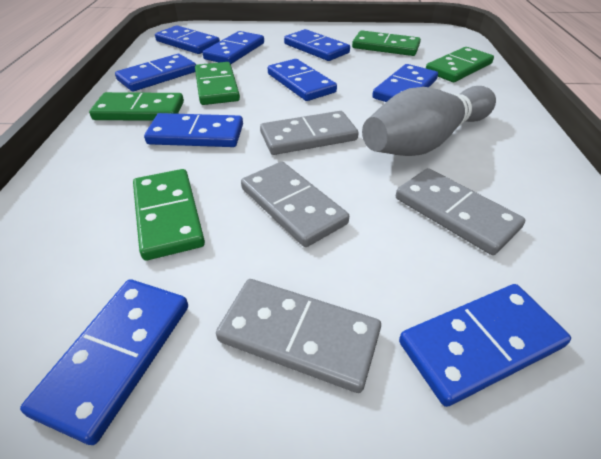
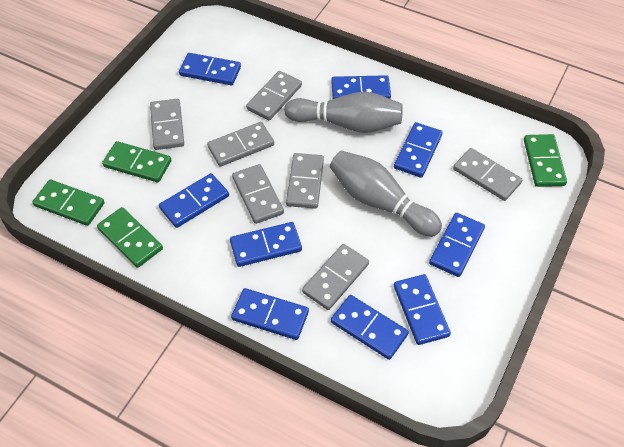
green domino: 5 -> 4
grey bowling pin: 1 -> 2
grey domino: 4 -> 7

